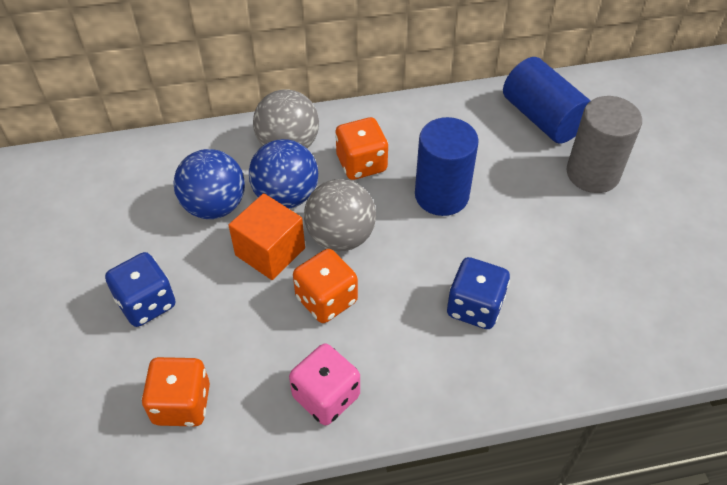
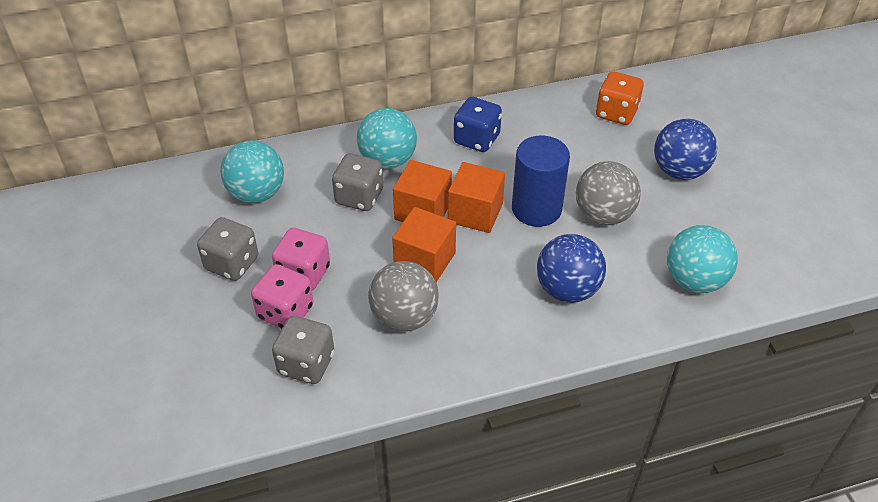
blue cylinder: 2 -> 1
blue dice: 2 -> 1
grey cylinder: 1 -> 0
grey dice: 0 -> 3
orange cube: 1 -> 3
orange dice: 3 -> 1
pink dice: 1 -> 2
turquoise ball: 0 -> 3

